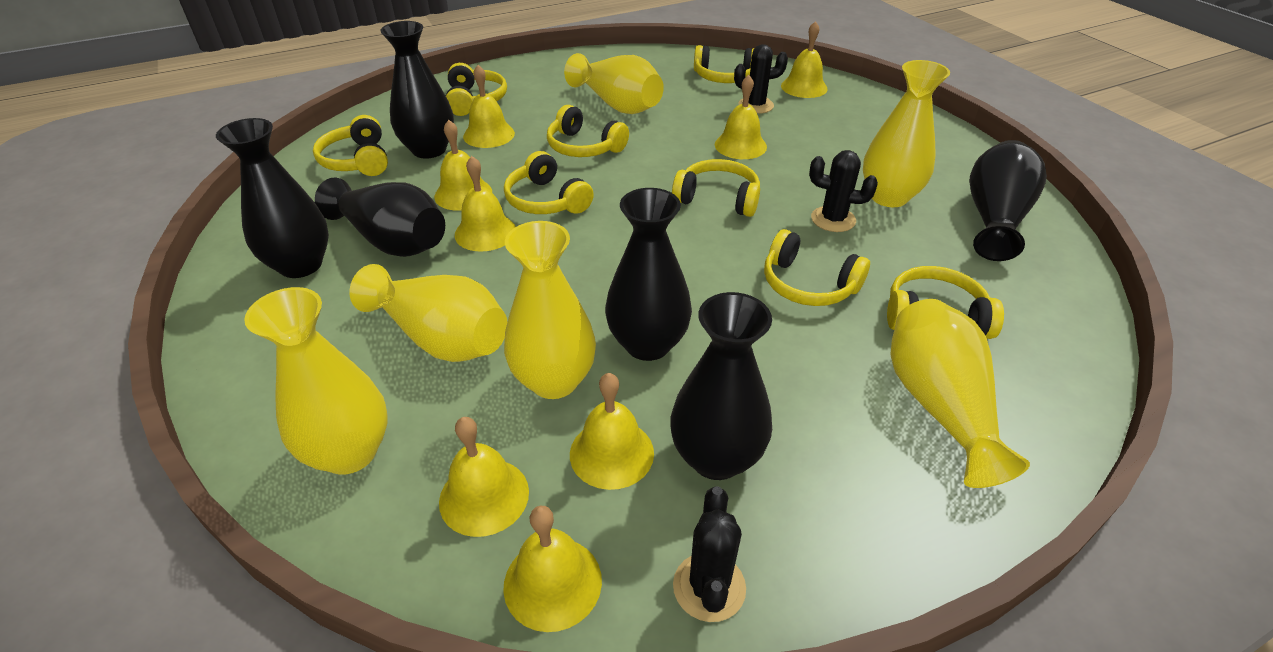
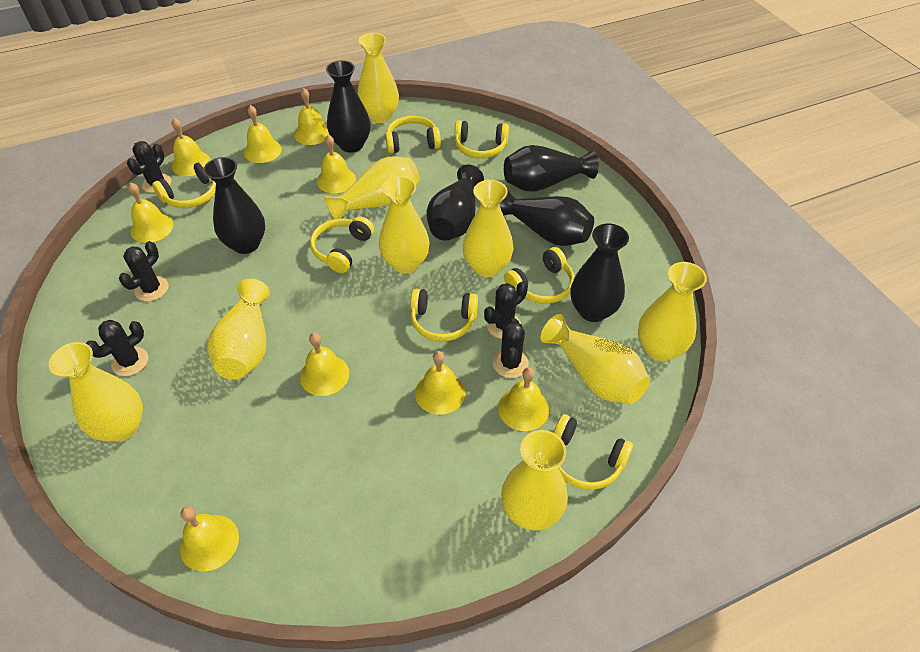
black cactus: 3 -> 5
yellow bell: 8 -> 9
yellow headphones: 8 -> 7
yellow vase: 6 -> 9

